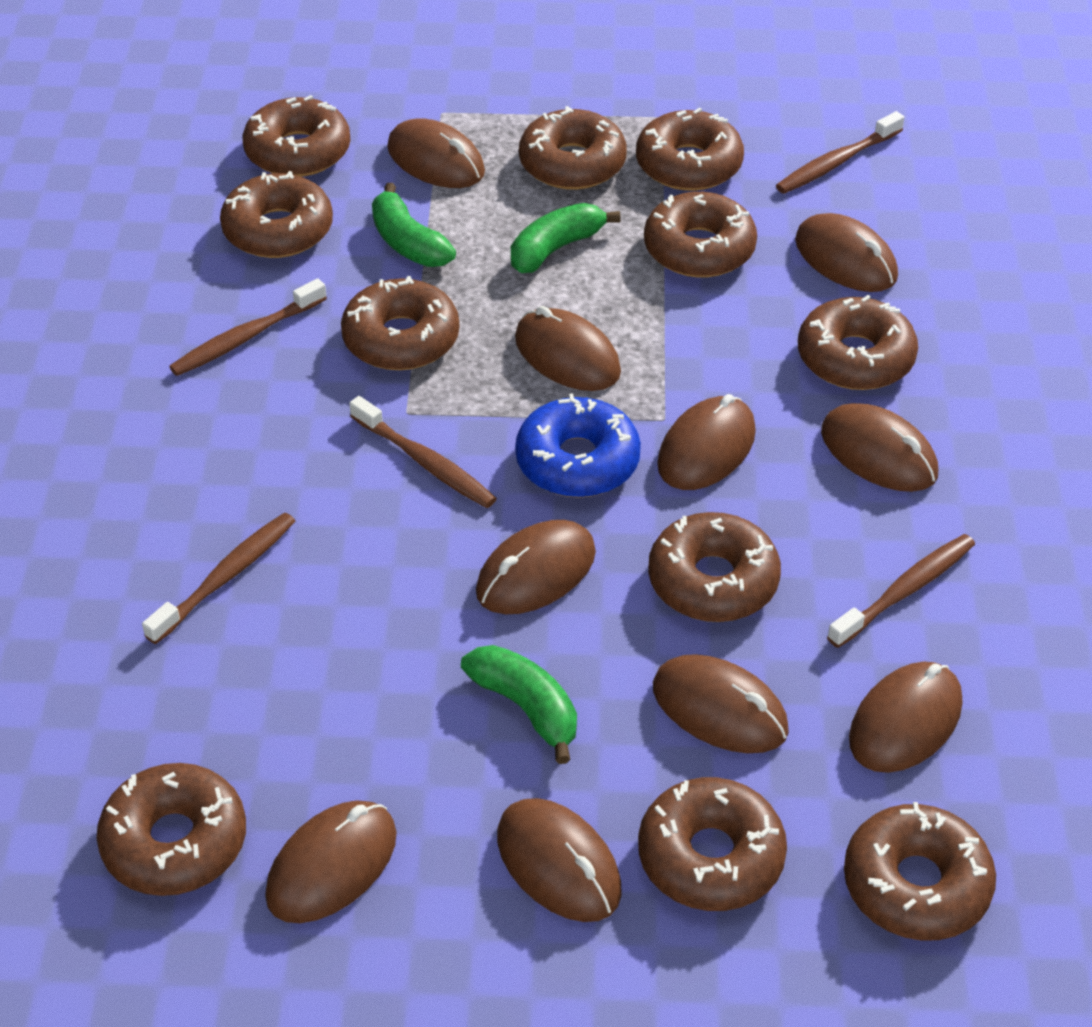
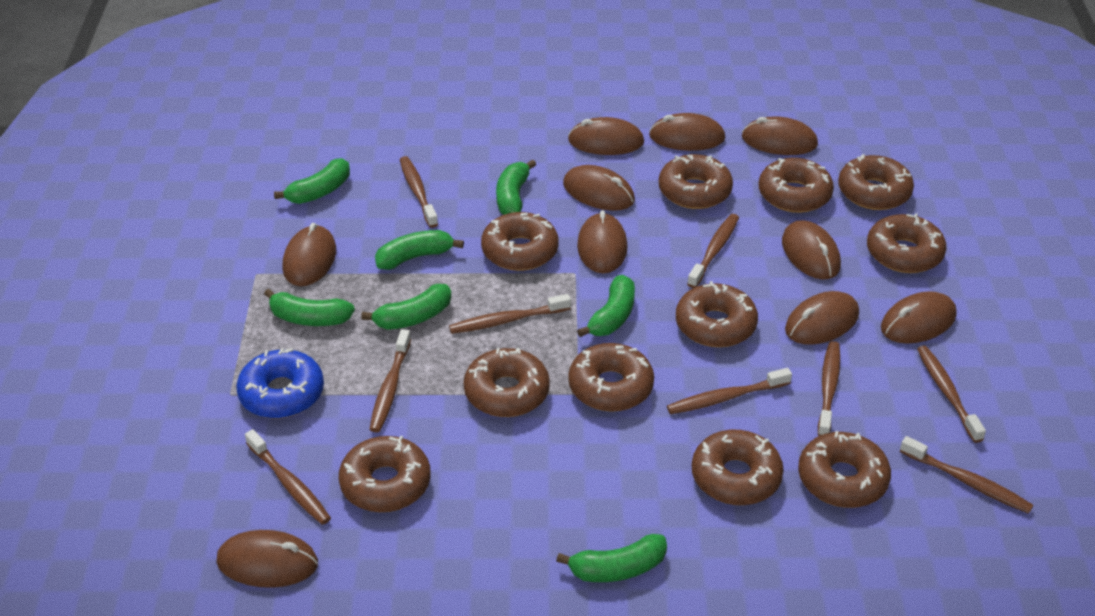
brown toothbrush: 5 -> 9
green banana: 3 -> 7

